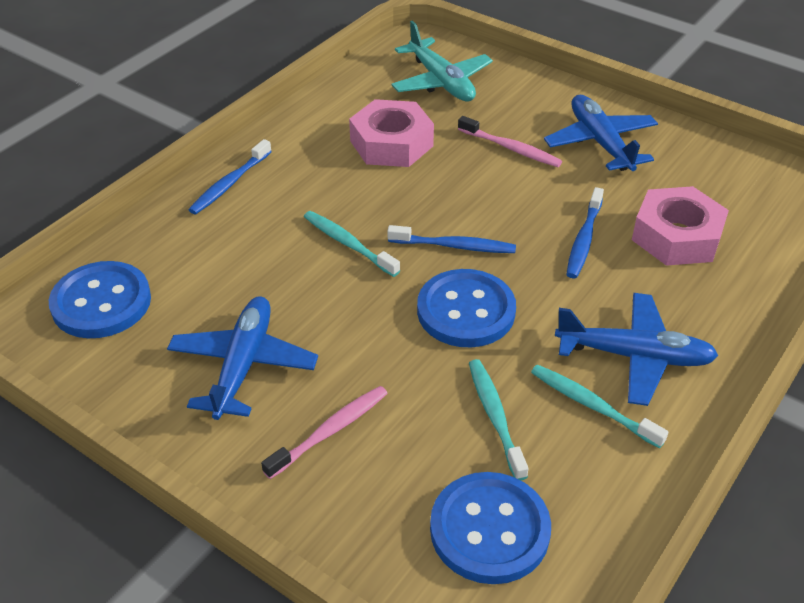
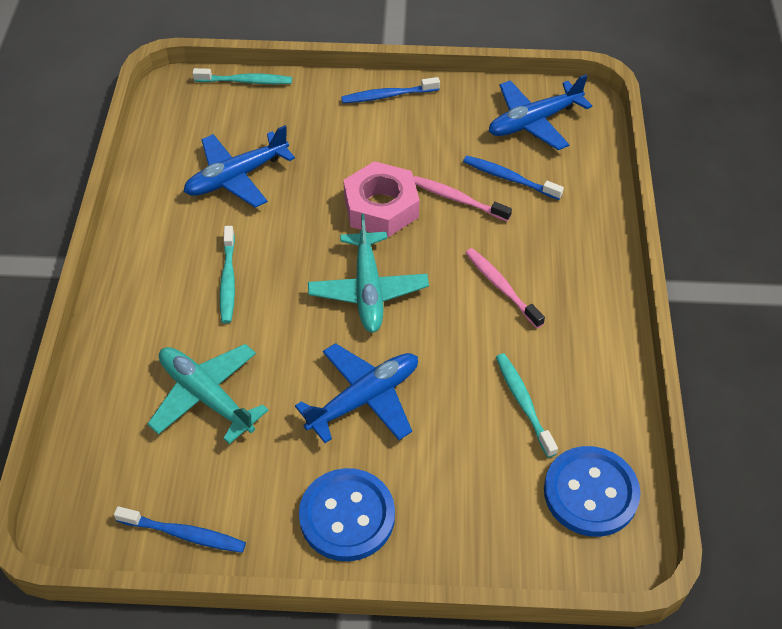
blue button: 3 -> 2
pink nut: 2 -> 1
turquoise plane: 1 -> 2

